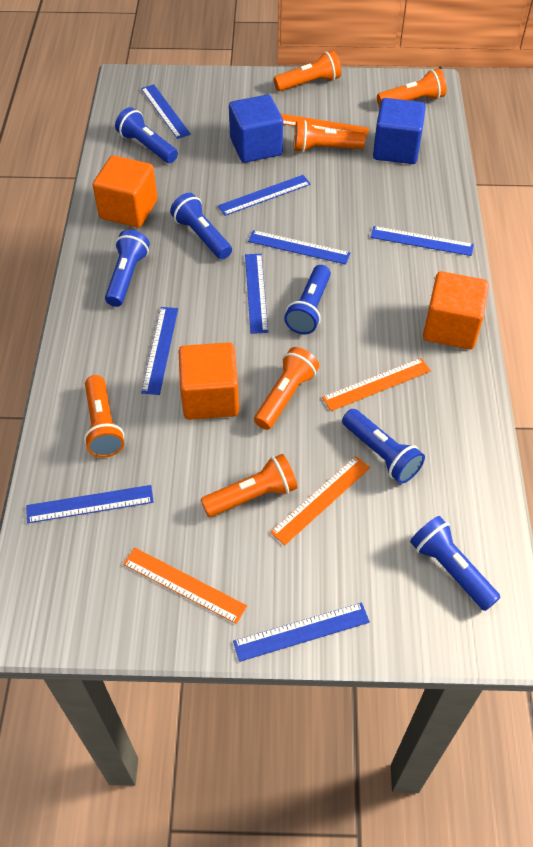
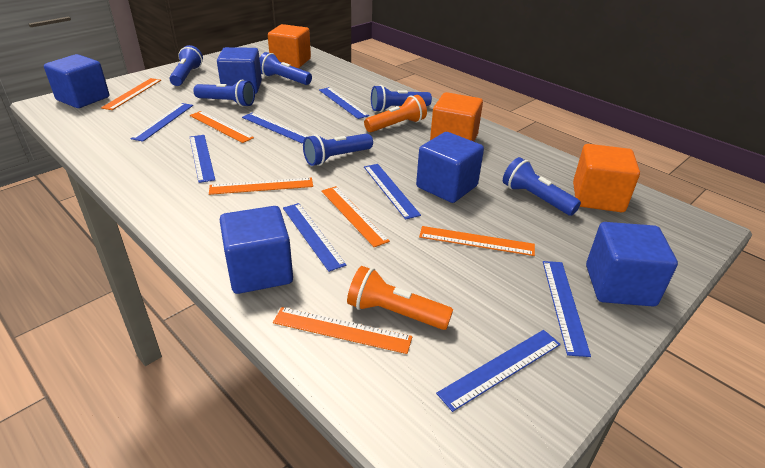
blue cube: 2 -> 5
orange flashlight: 6 -> 2
orange ruler: 4 -> 6

